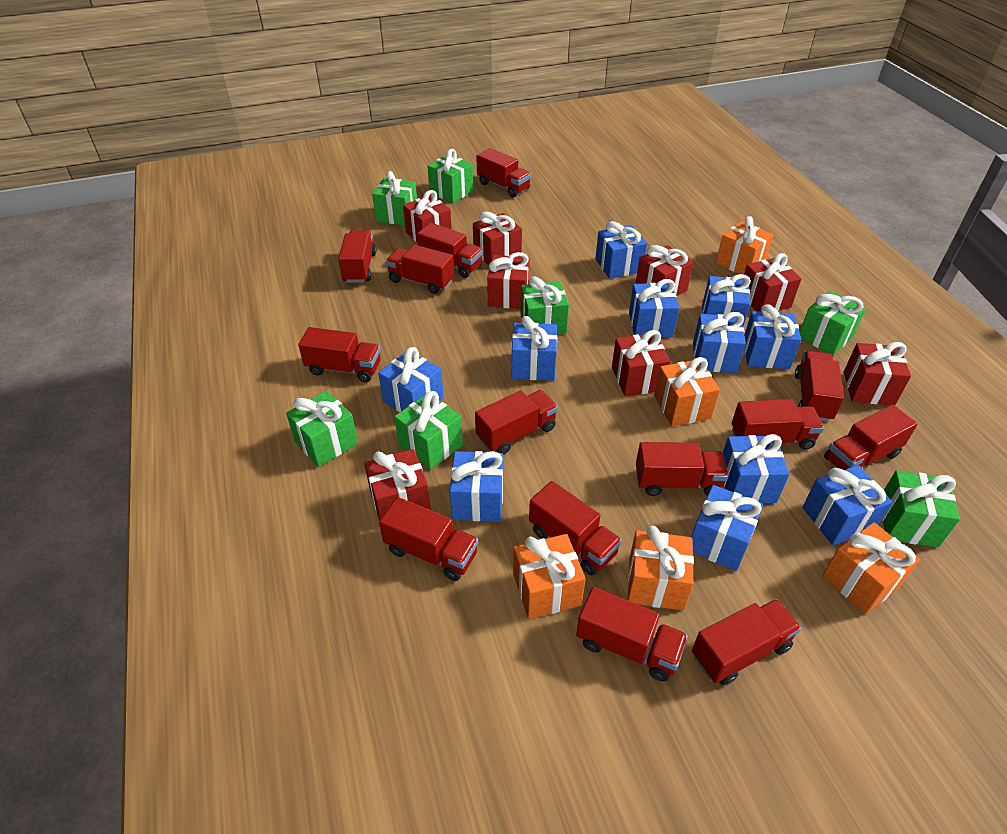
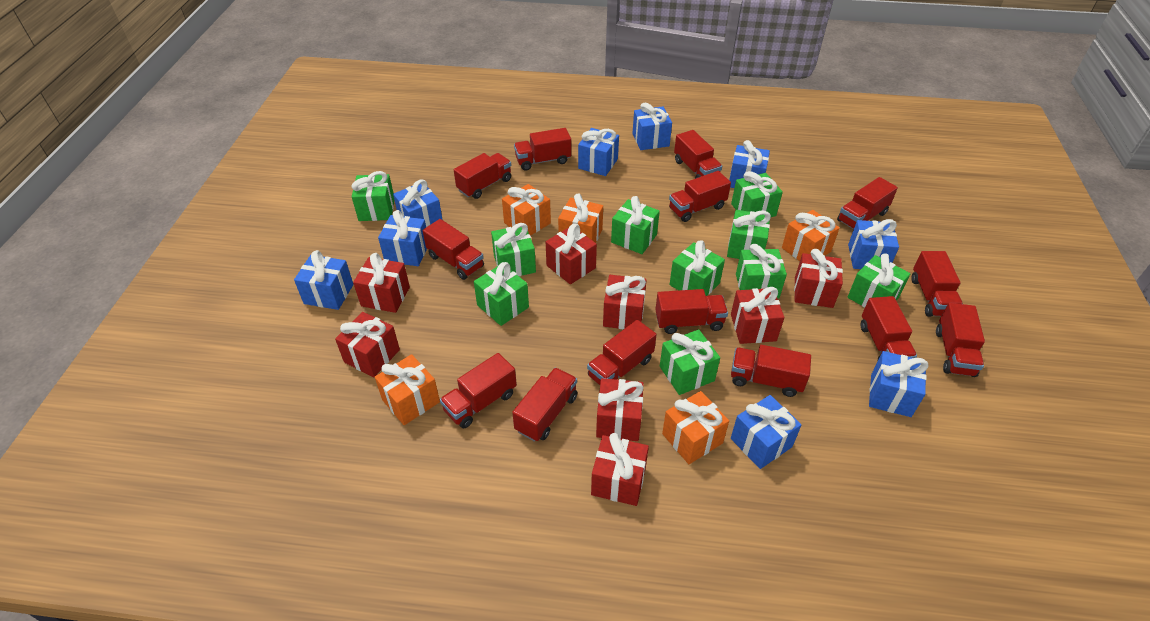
blue gift: 11 -> 9
green gift: 7 -> 10

